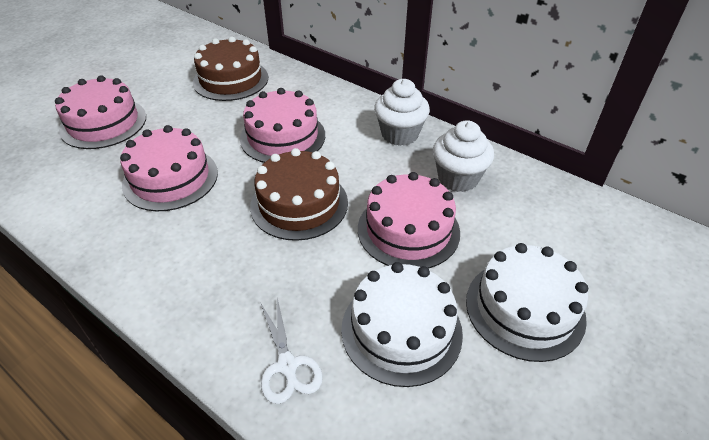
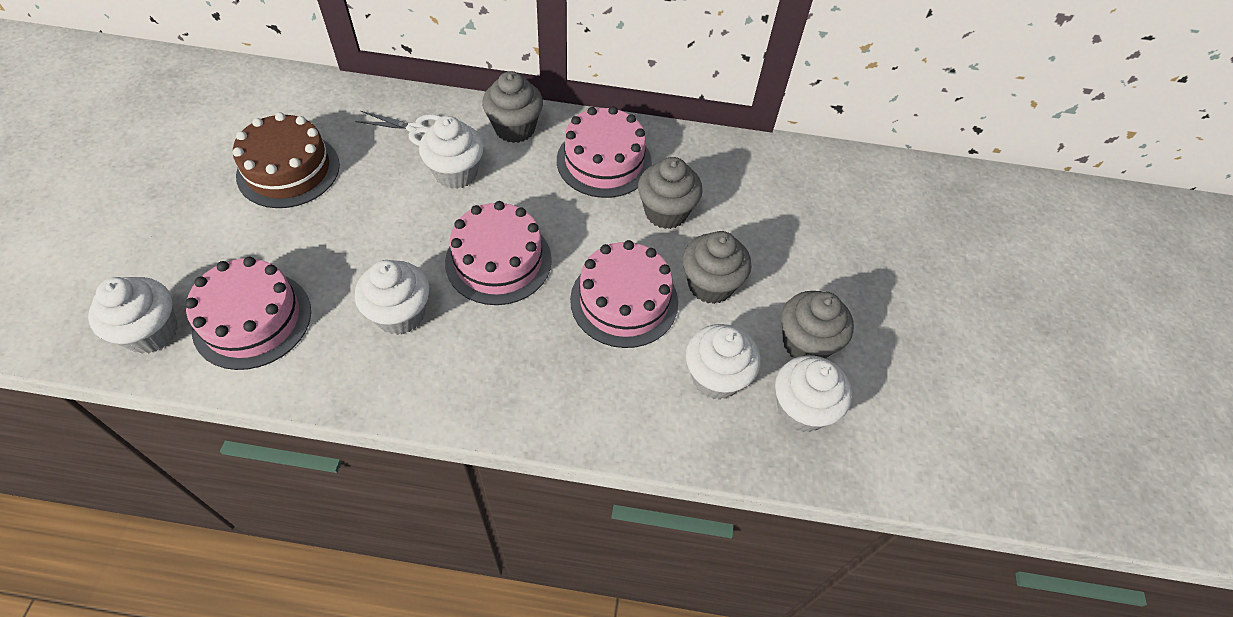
brown cake: 2 -> 1
grey cupcake: 0 -> 4
white cake: 2 -> 0
white cupcake: 2 -> 5

